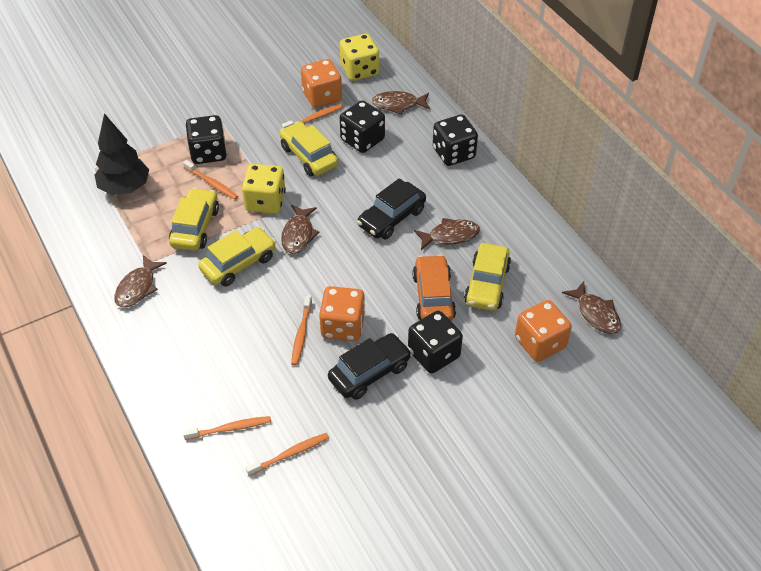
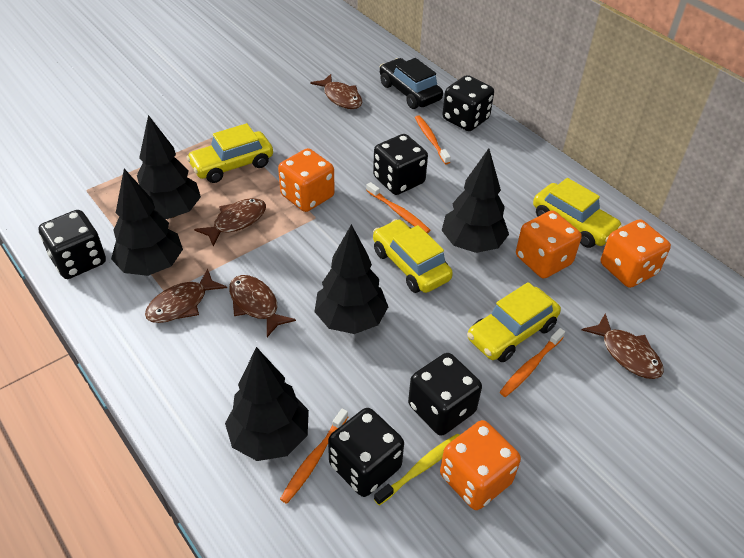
black car: 2 -> 1
black dice: 4 -> 5
black tree: 1 -> 5
orange car: 1 -> 0
orange dice: 3 -> 4
orange toothbrush: 5 -> 4
yellow dice: 2 -> 0
yellow toothbrush: 0 -> 1

